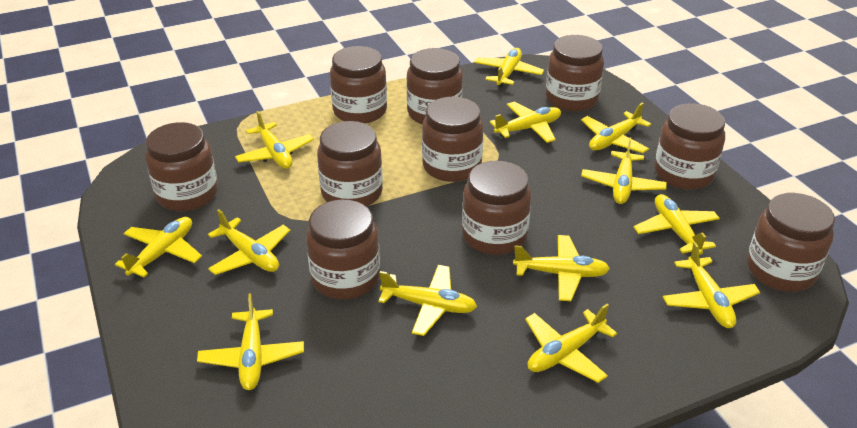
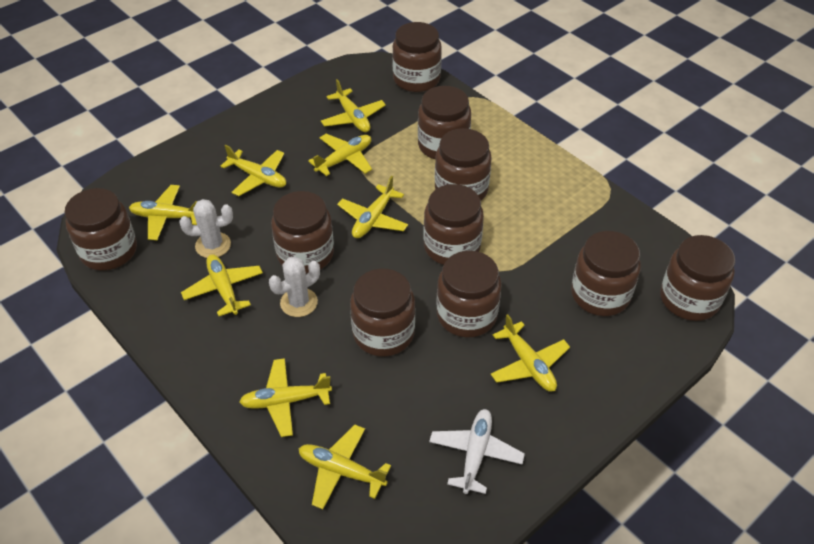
white cactus: 0 -> 2
white plane: 0 -> 1
yellow plane: 13 -> 9

